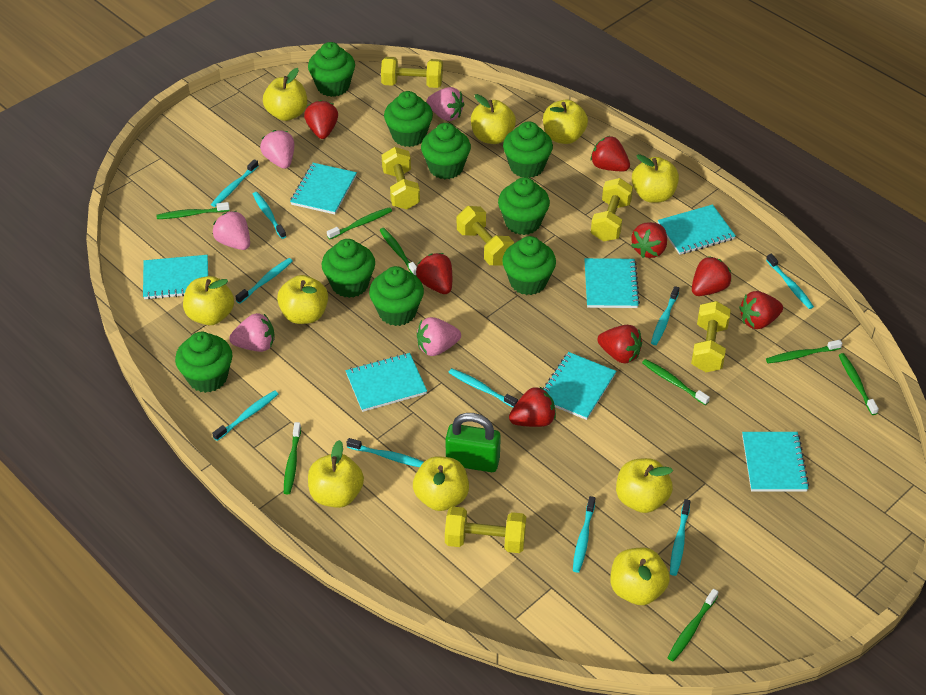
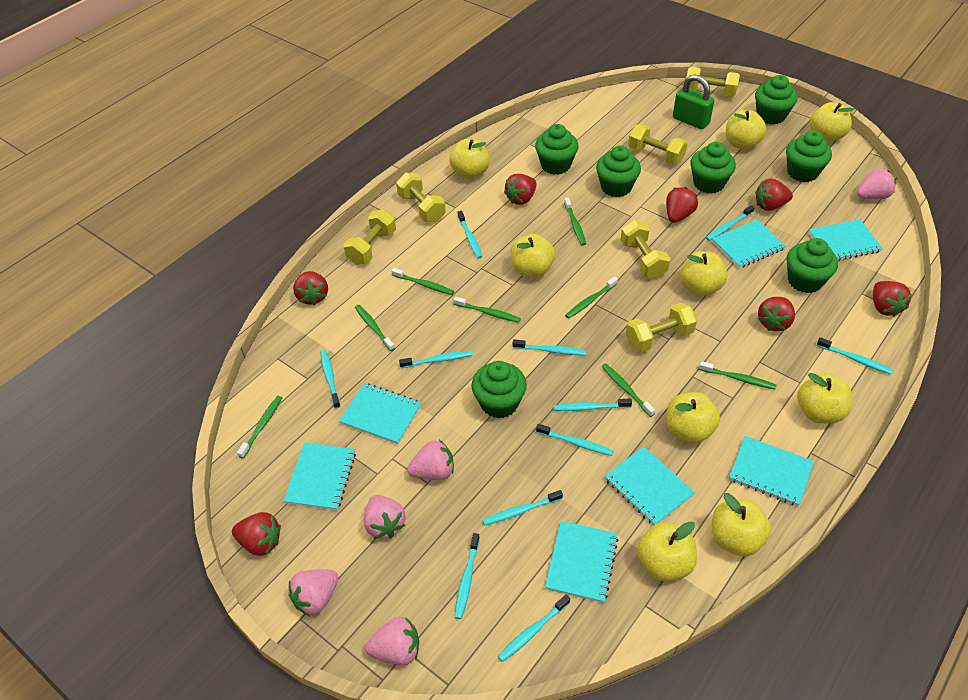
green cupcake: 9 -> 7
red strawberry: 8 -> 7
turquoise toothbrush: 10 -> 11
yellow apple: 10 -> 9

